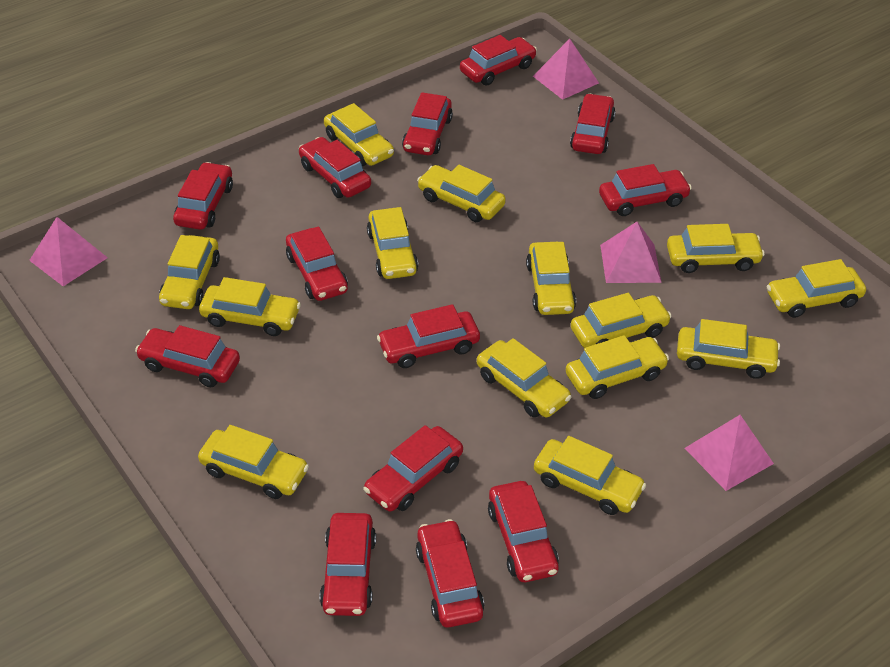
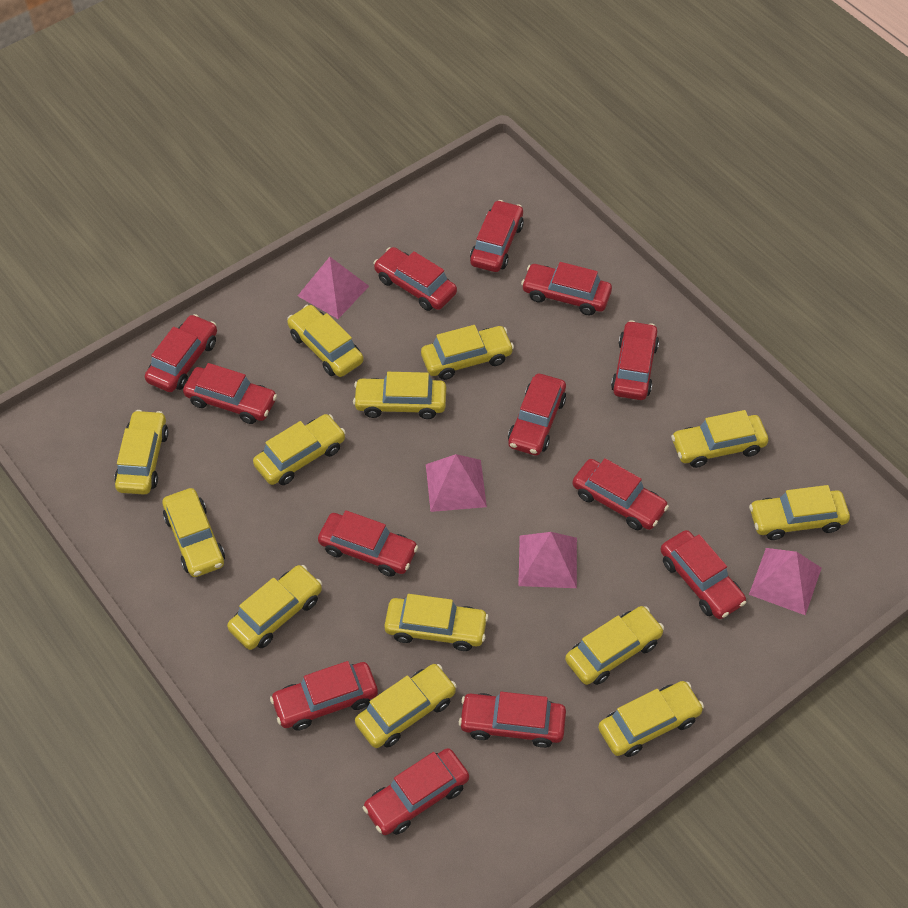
yellow car: 14 -> 13

